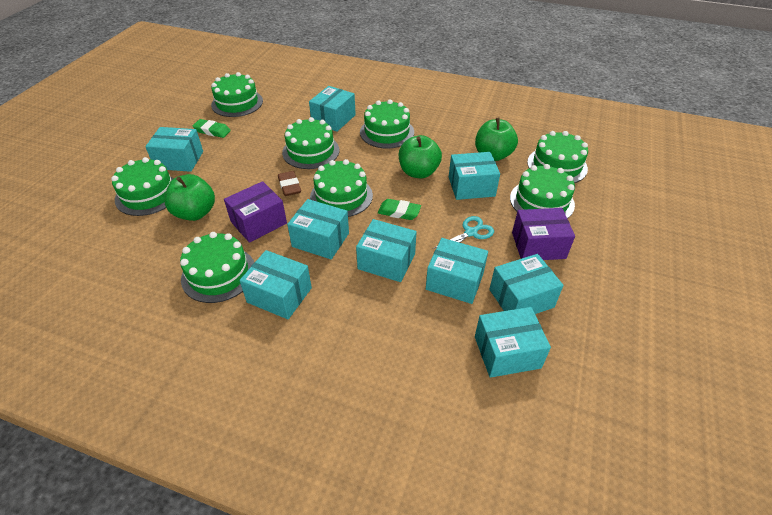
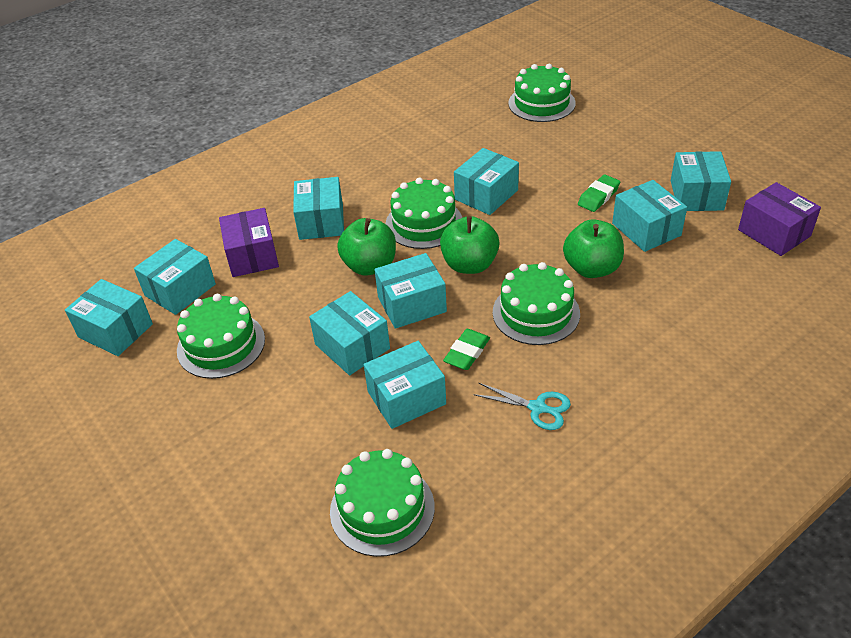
brown eraser: 1 -> 0
green cake: 8 -> 5

